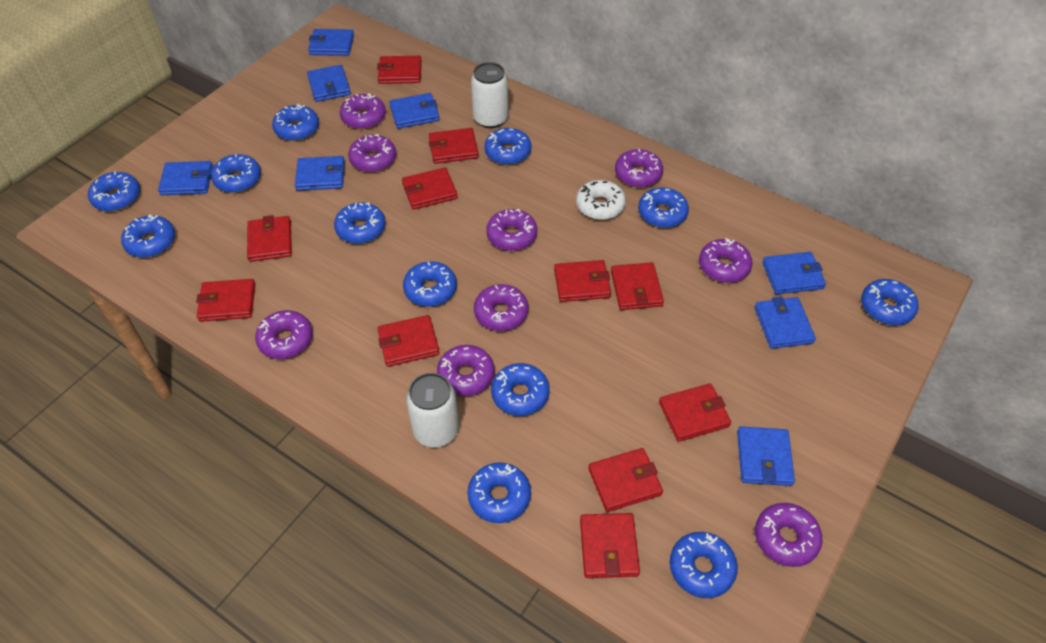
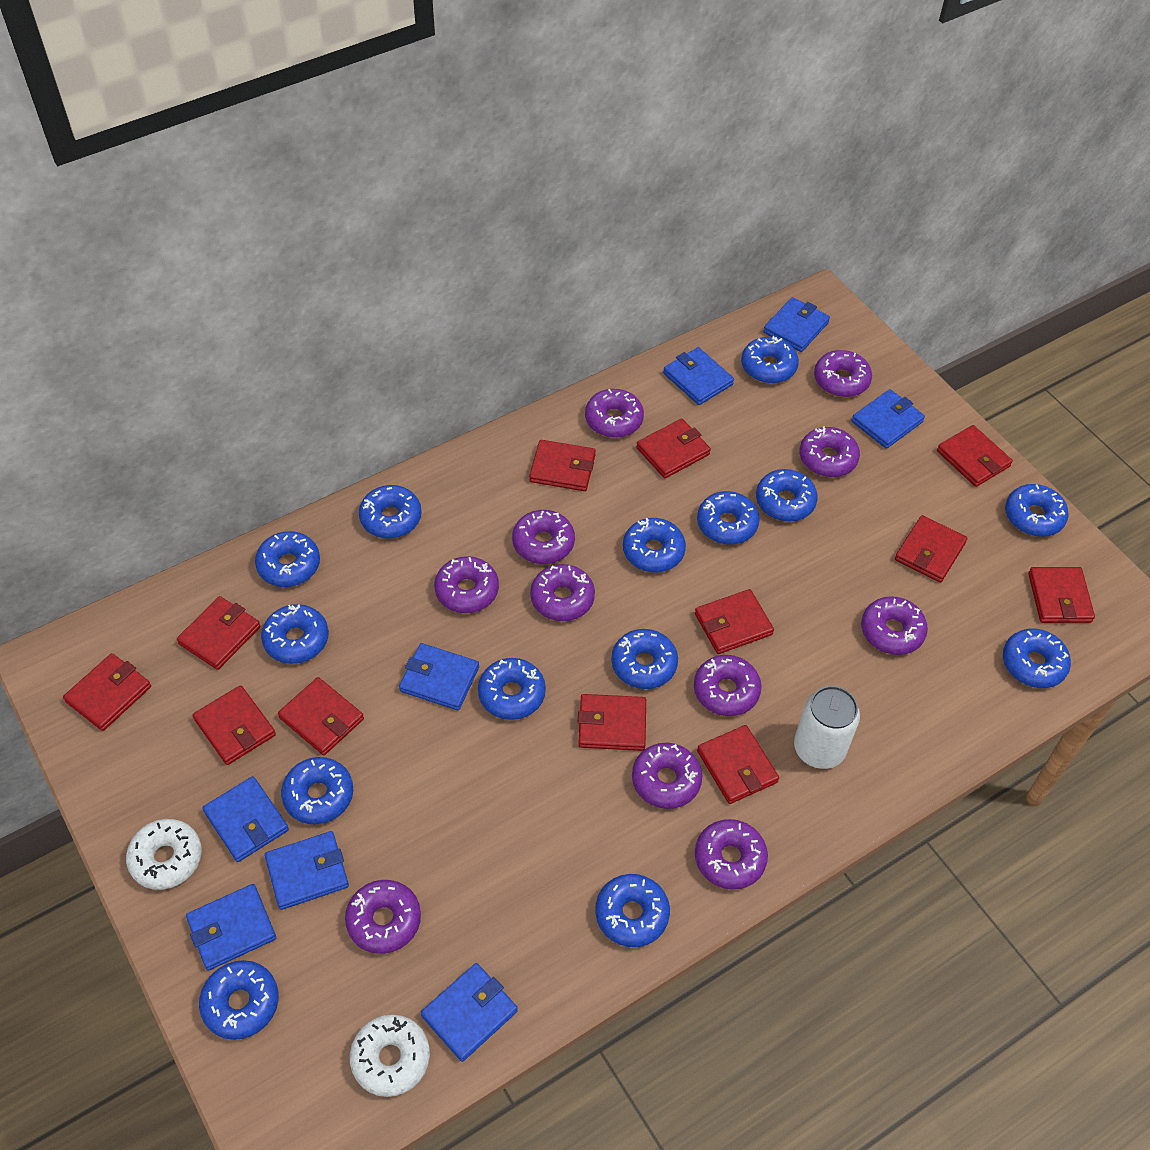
blue donut: 12 -> 14
purple donut: 9 -> 11
red wallet: 11 -> 12
white can: 2 -> 1
white donut: 1 -> 2

